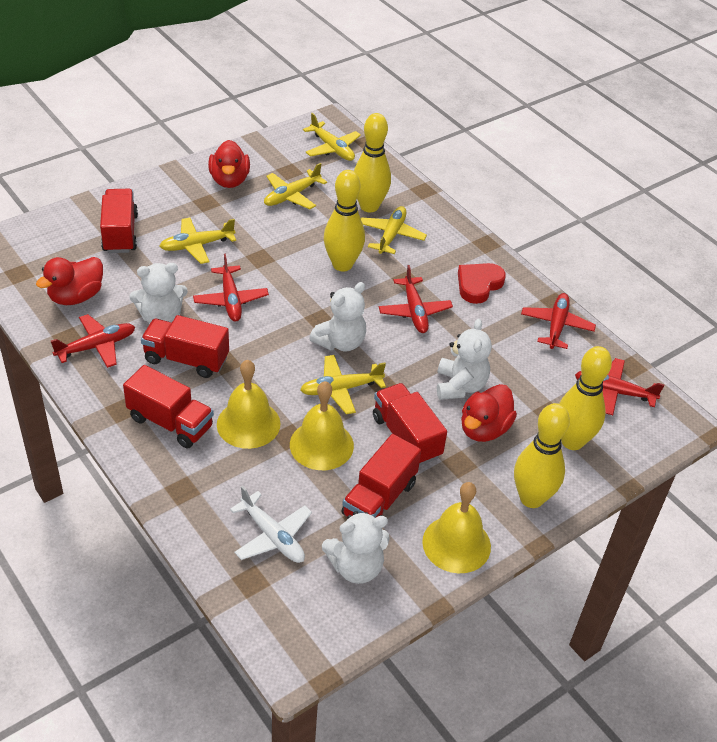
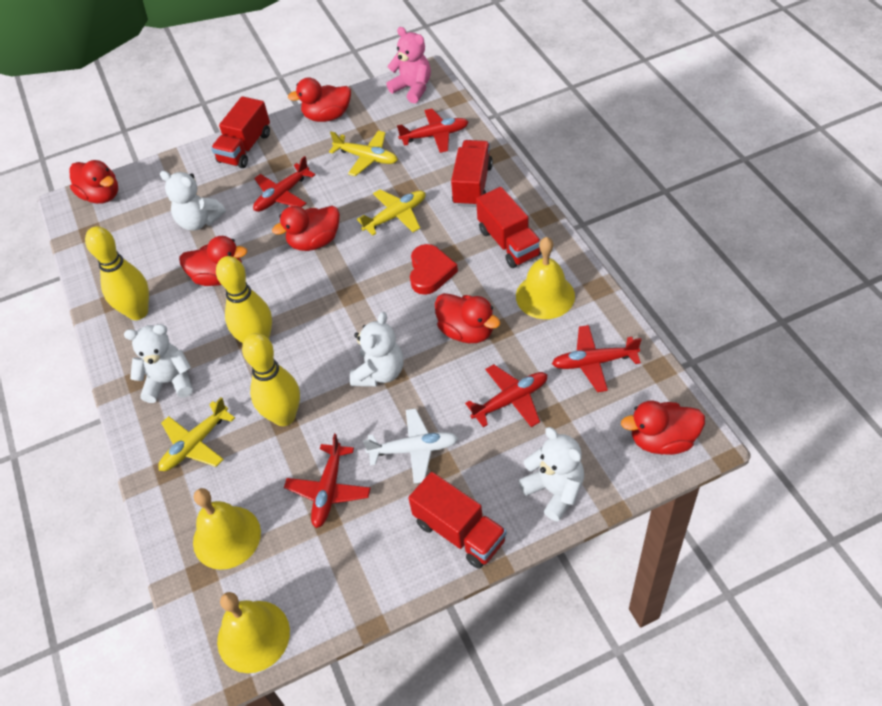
pink teddy bear: 0 -> 1
red duck: 3 -> 6
red truck: 5 -> 4
yellow bowling pin: 4 -> 3
yellow plane: 5 -> 3

